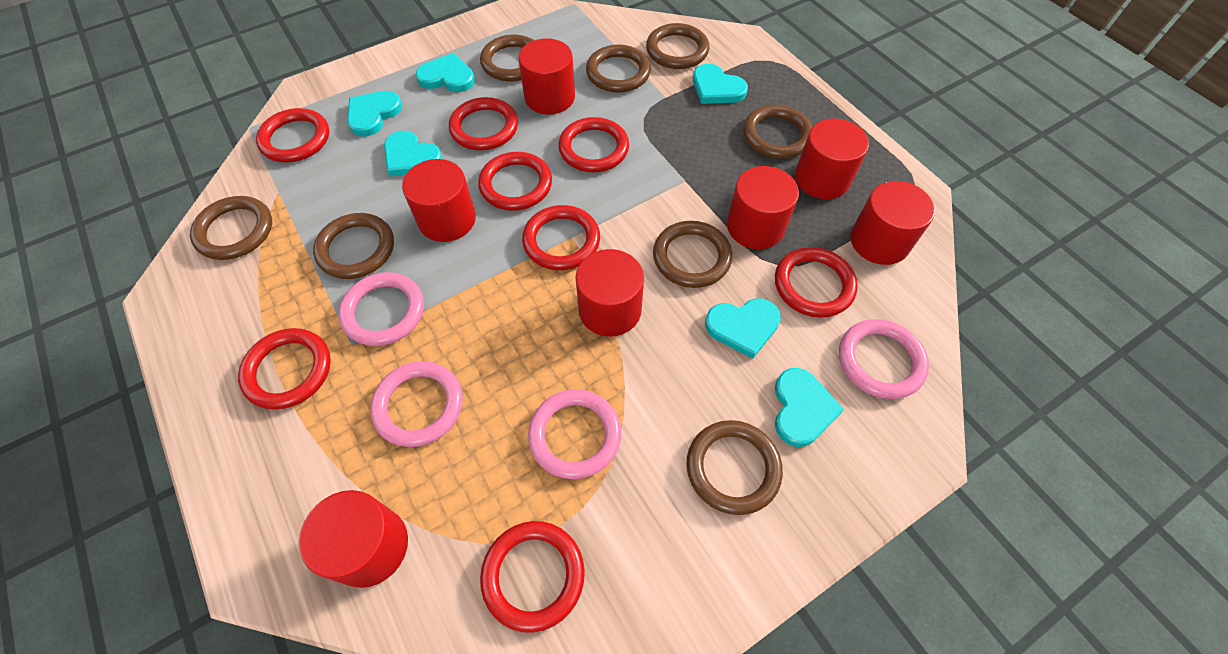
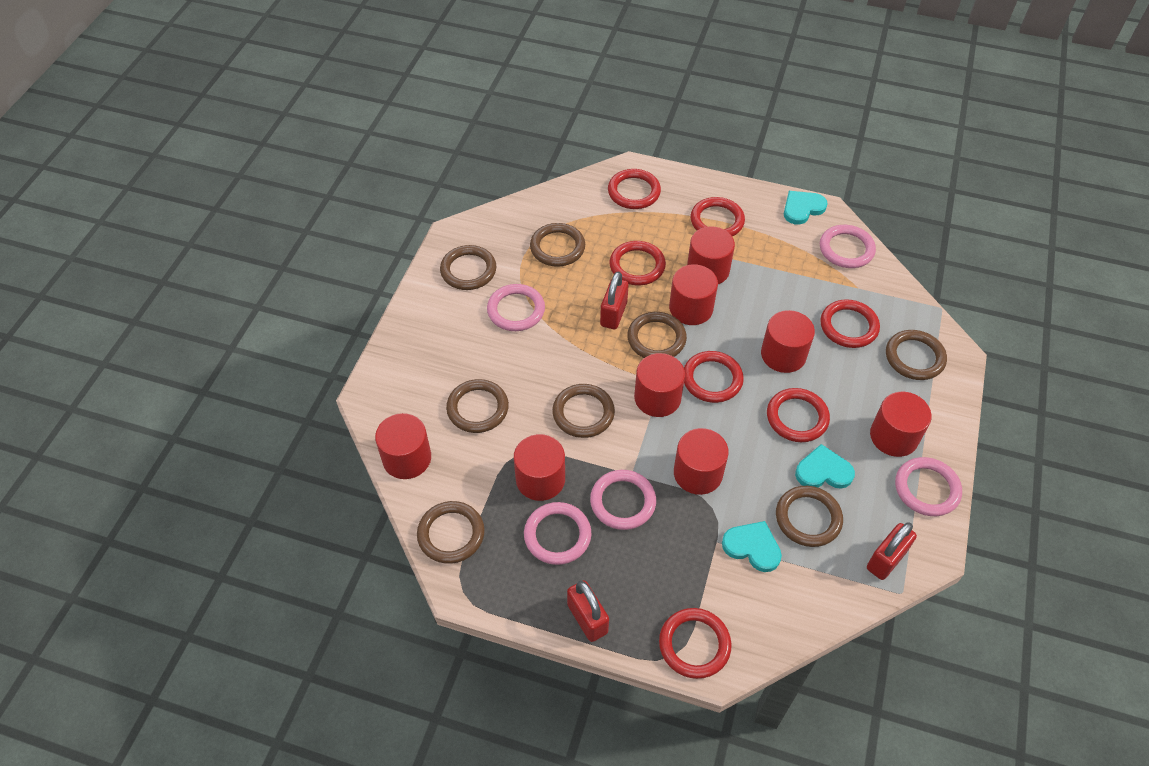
pink ring: 4 -> 5
red cylinder: 7 -> 8
red padlock: 0 -> 3
red ring: 8 -> 7
turquoise heart: 6 -> 3

